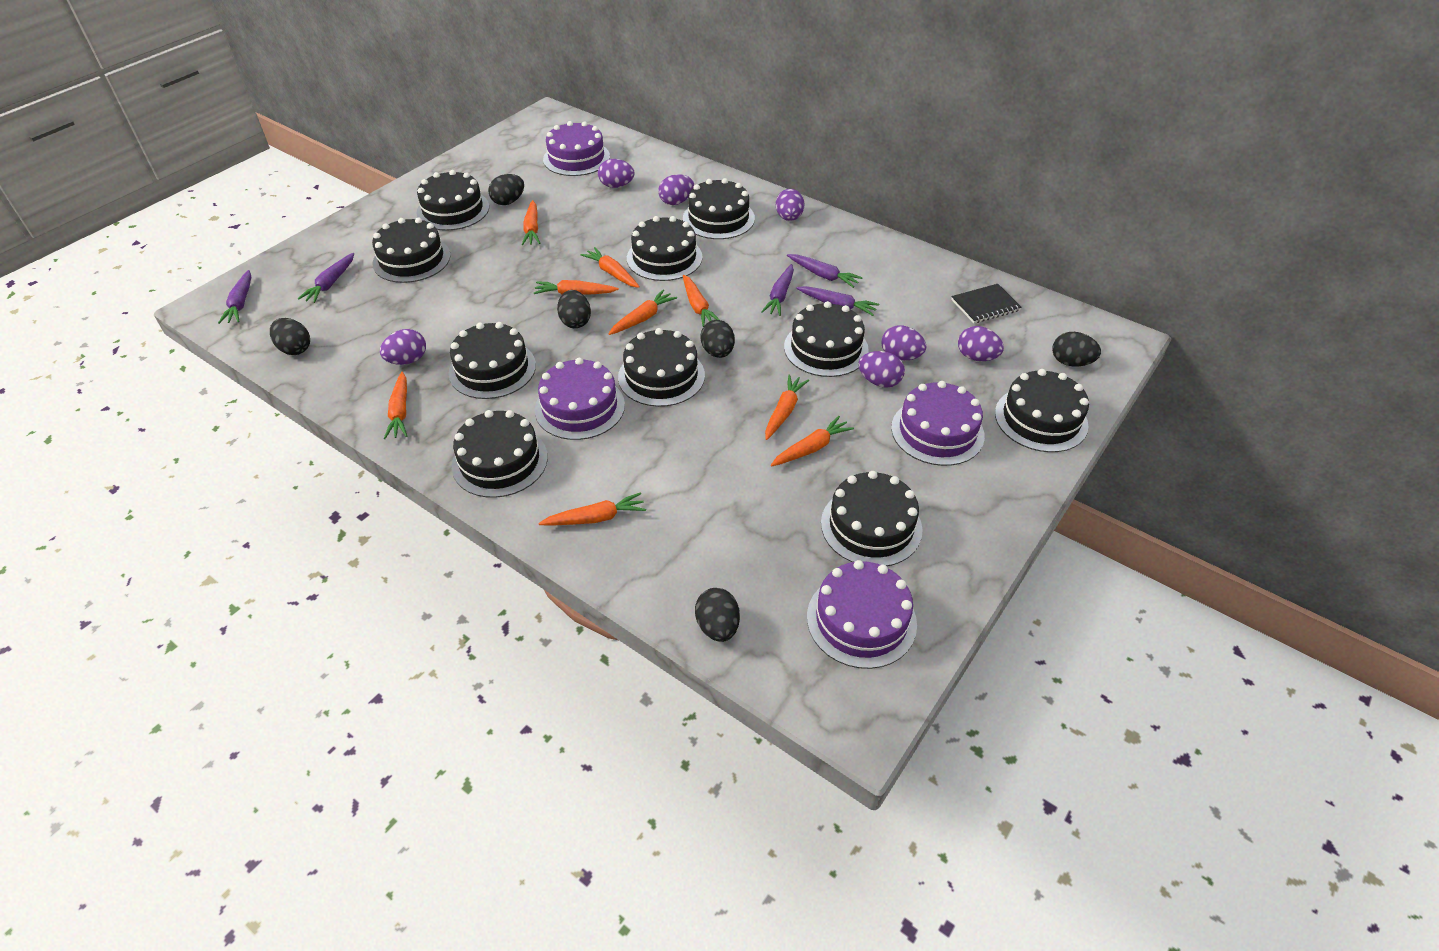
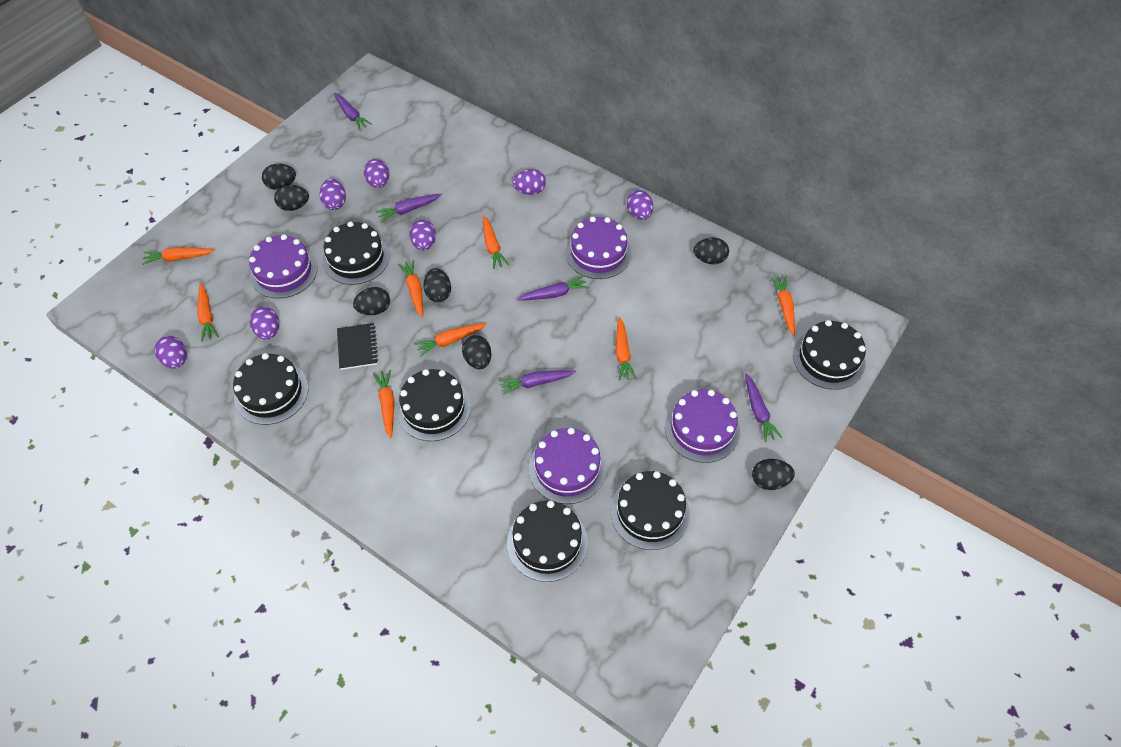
black cake: 10 -> 6
black egg: 6 -> 7
orange carrot: 9 -> 8

